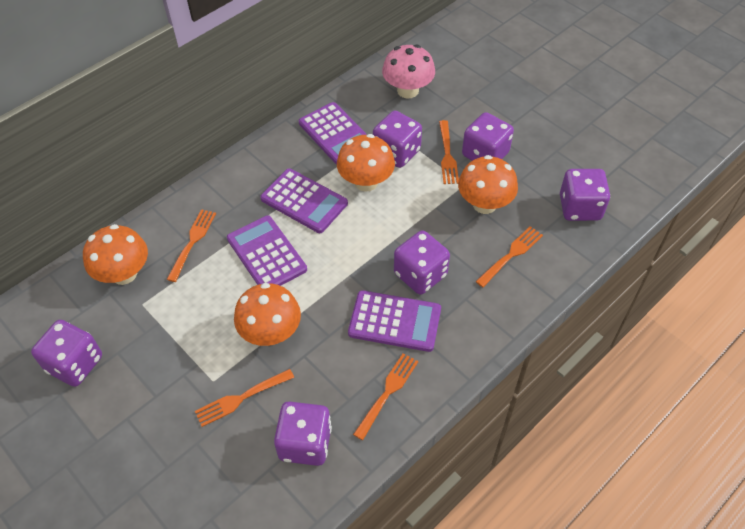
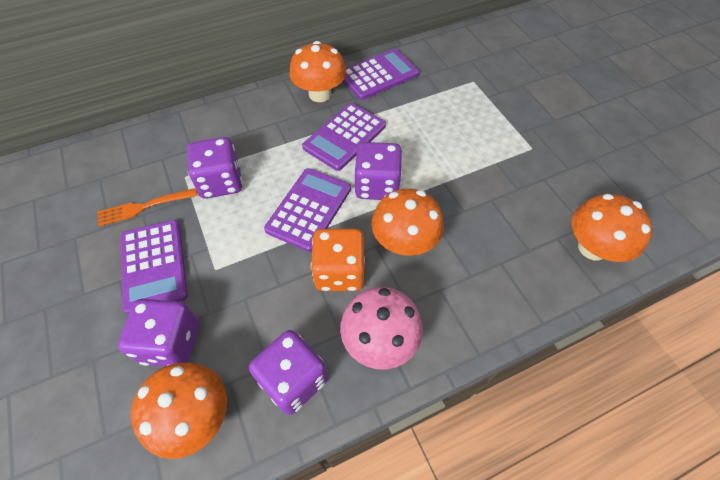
orange dice: 0 -> 1
orange fork: 5 -> 1
purple dice: 6 -> 4

